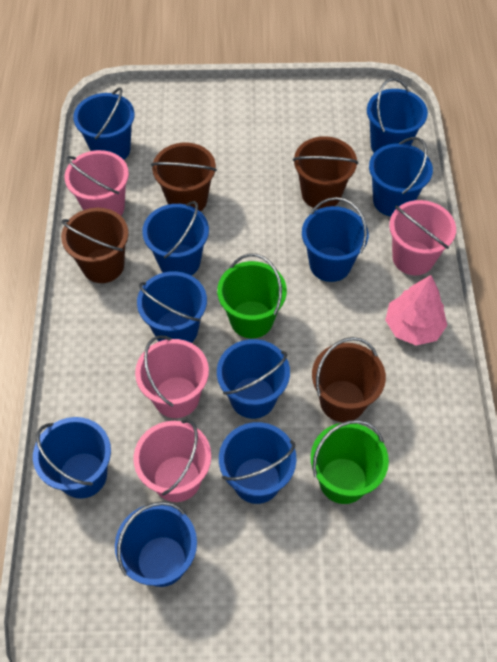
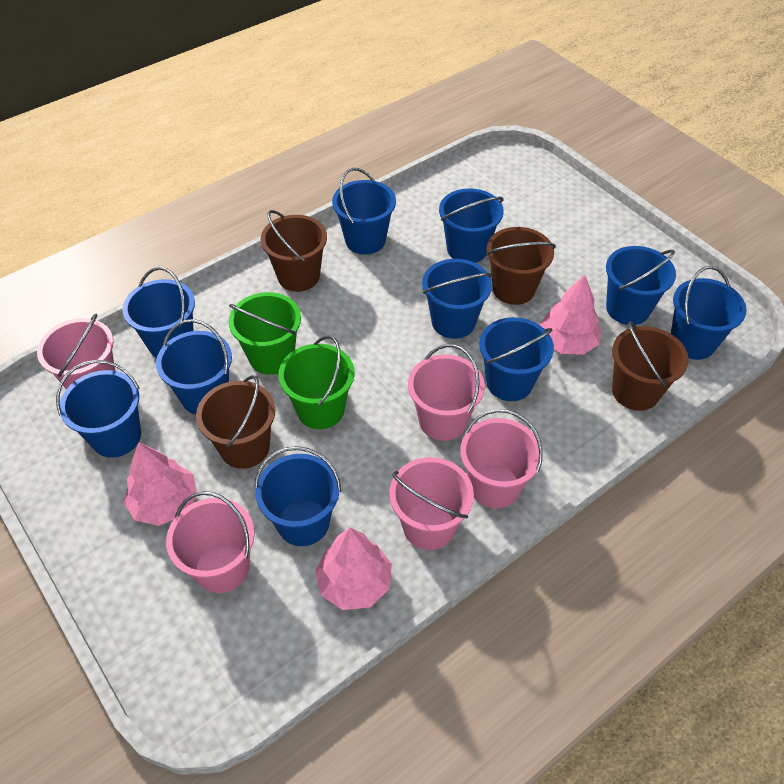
pink bucket: 4 -> 5
pink tree: 1 -> 3

